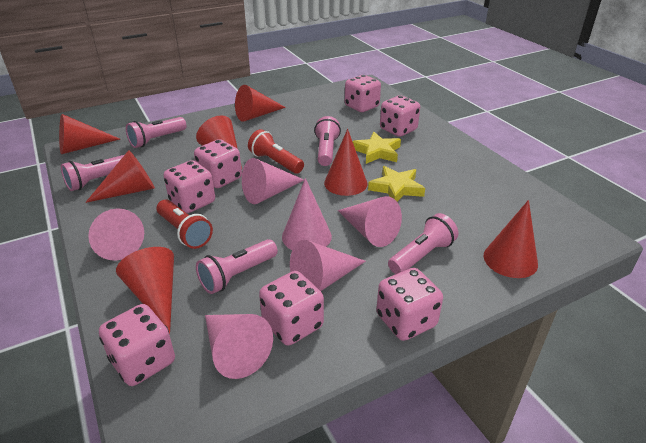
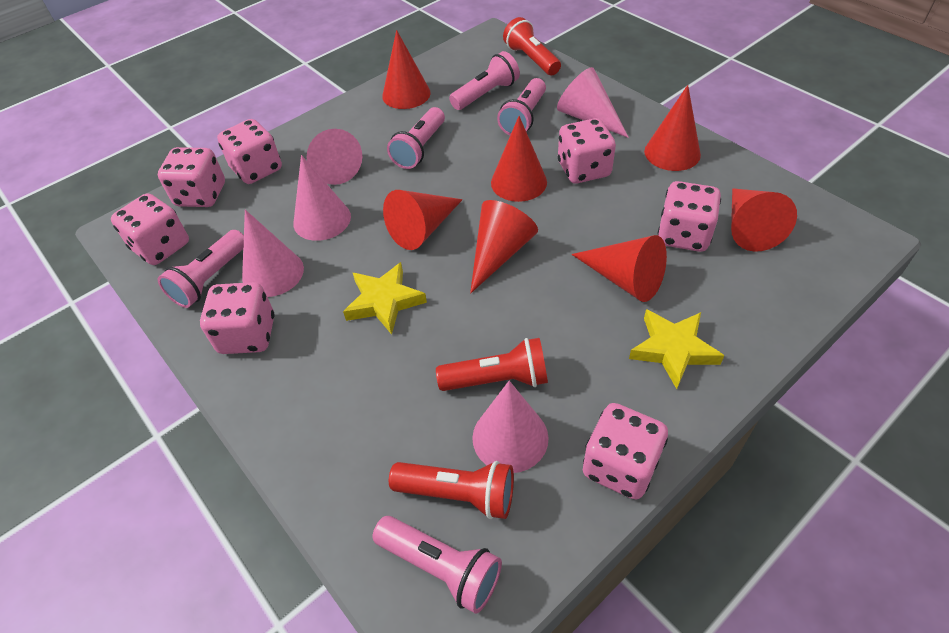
pink cone: 6 -> 5
red flashlight: 2 -> 3

